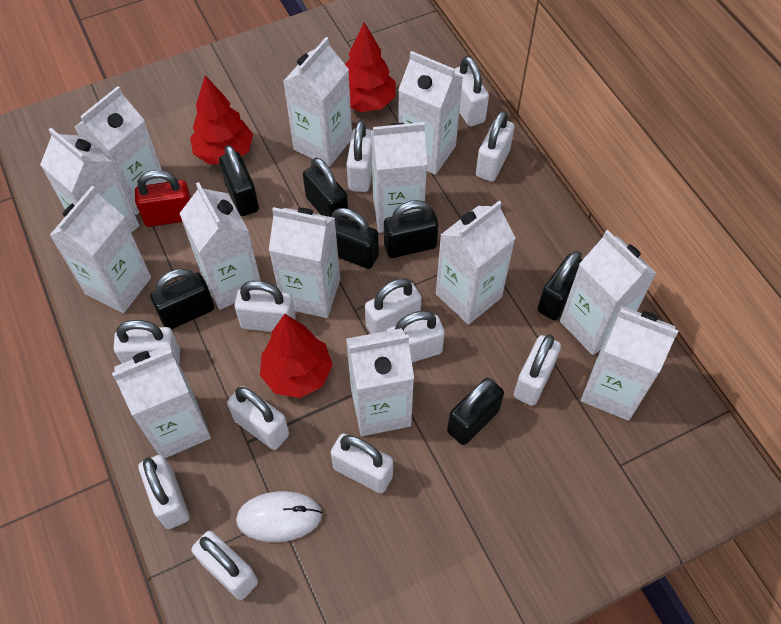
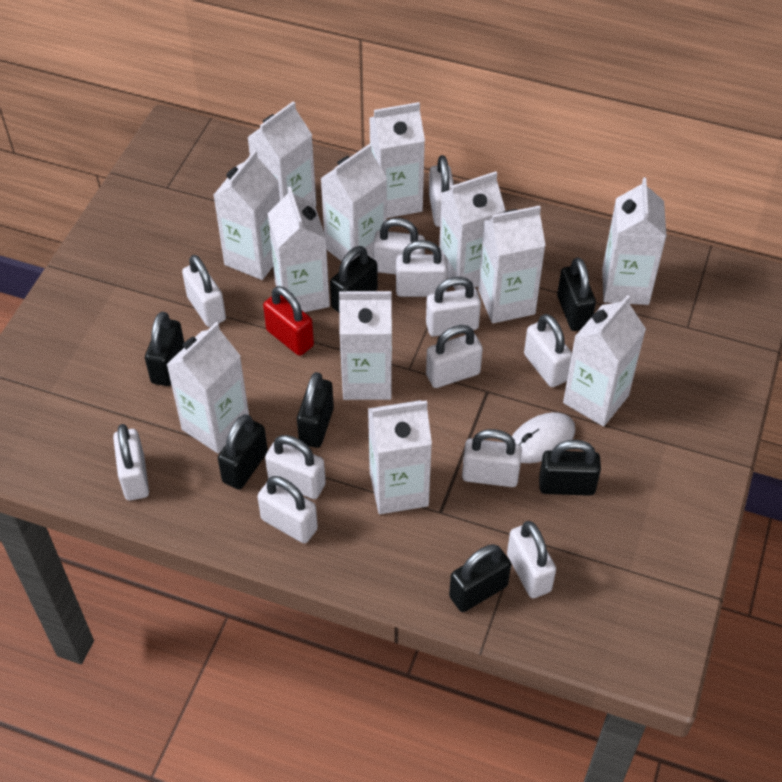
red tree: 3 -> 0
white carton: 13 -> 12

